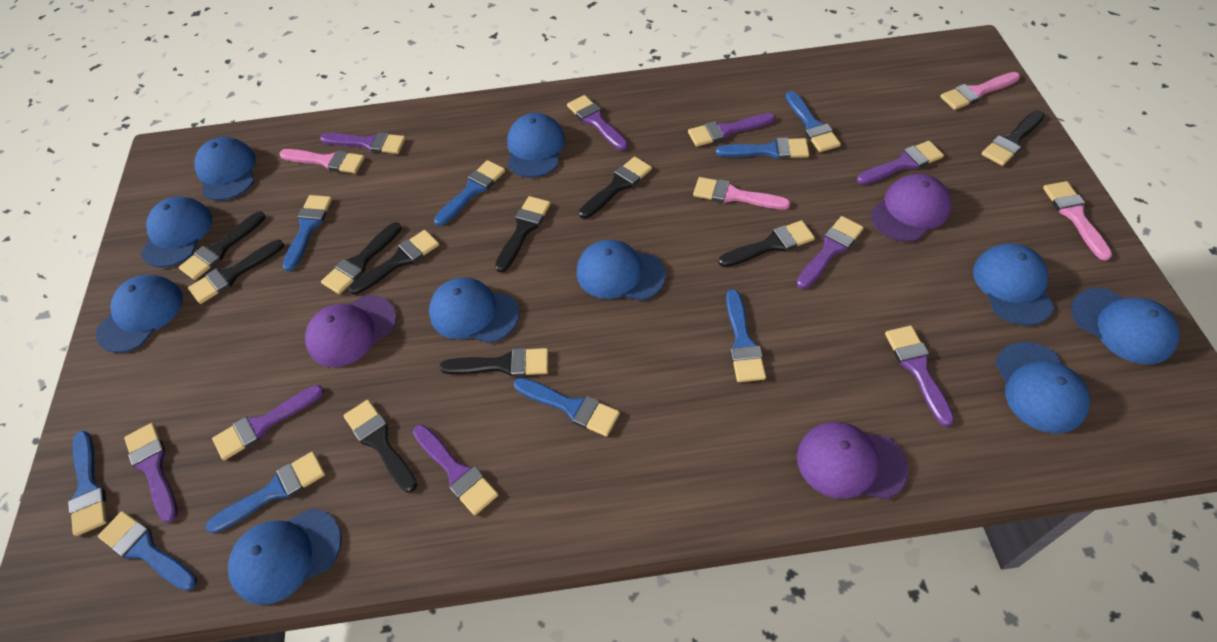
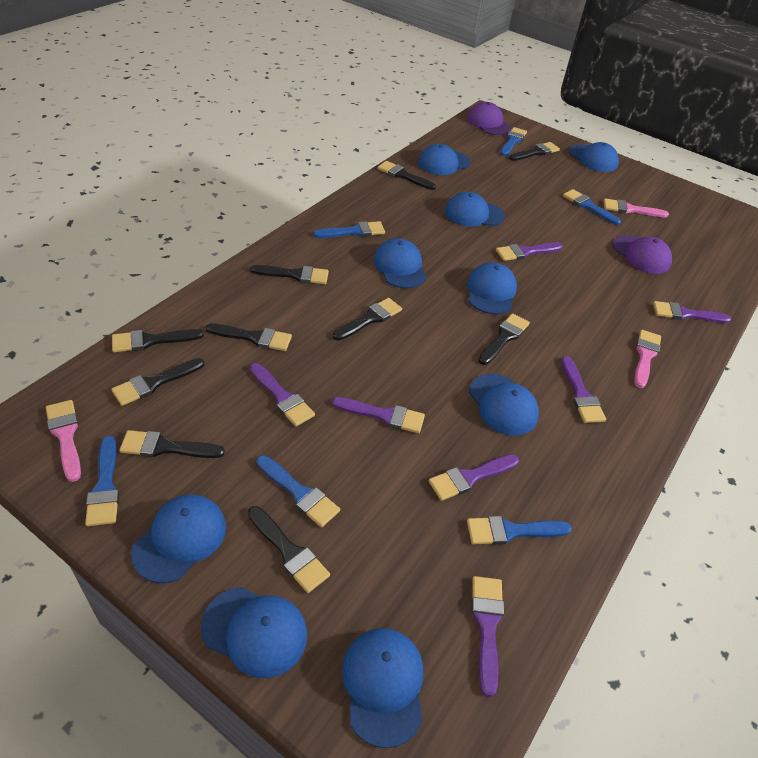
blue brush: 9 -> 6
blue cap: 10 -> 9
pink brush: 4 -> 3
purple brush: 9 -> 7
purple cap: 3 -> 2

